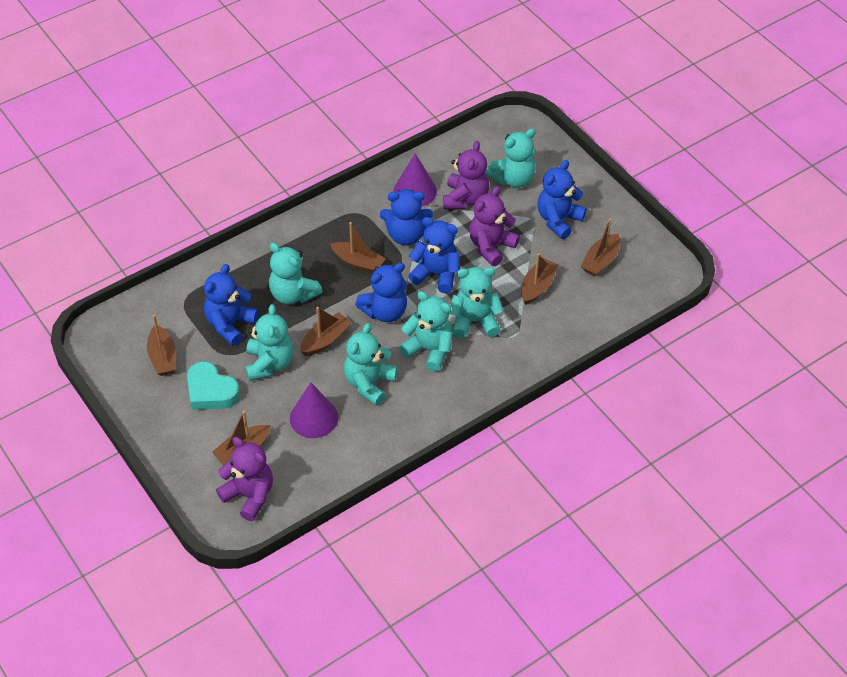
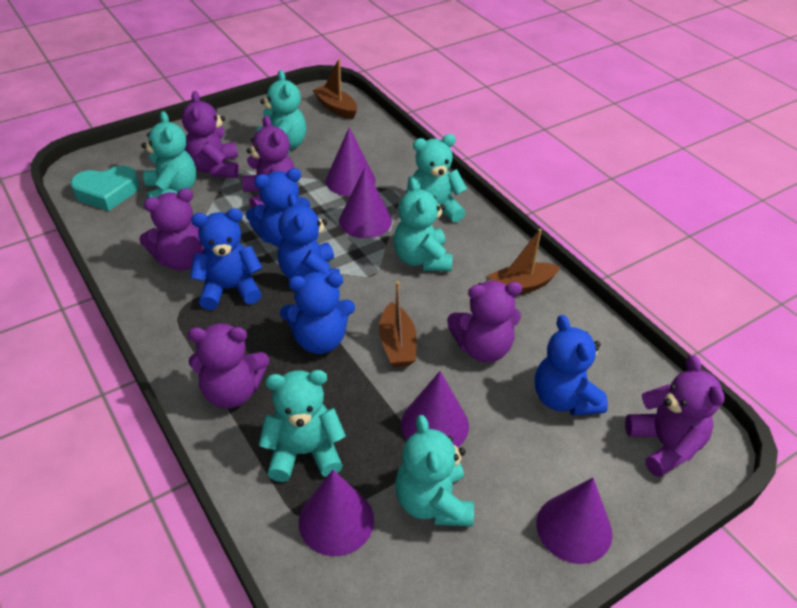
brown boat: 6 -> 3
purple cone: 2 -> 5
purple teddy bear: 3 -> 6

